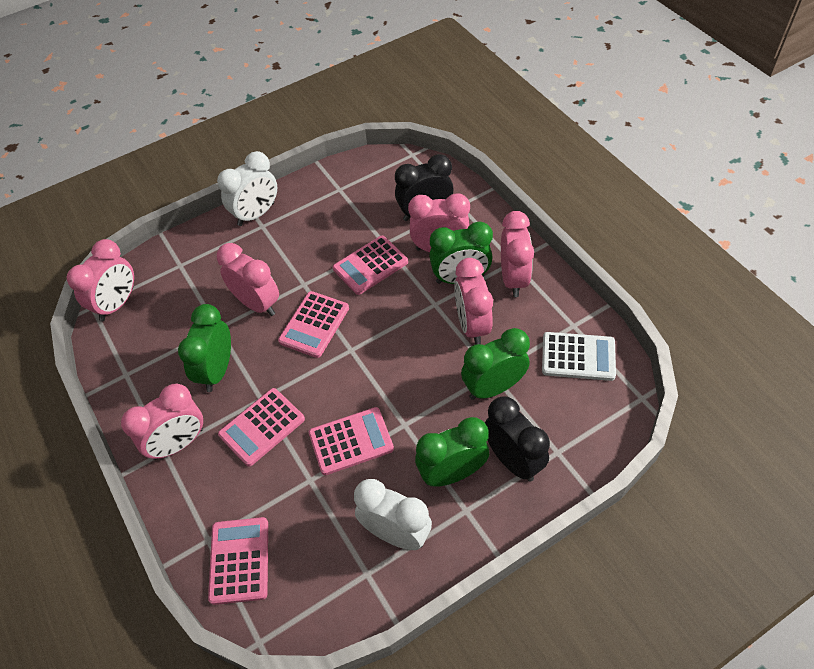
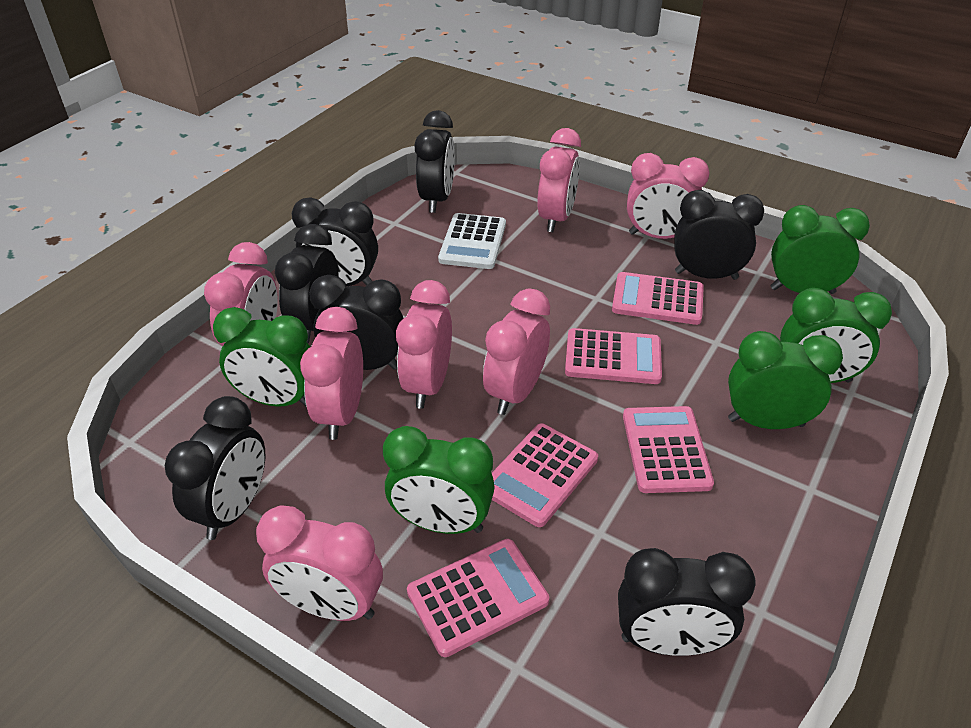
black clock: 2 -> 7
green clock: 4 -> 5
pink clock: 6 -> 7
white clock: 2 -> 0

